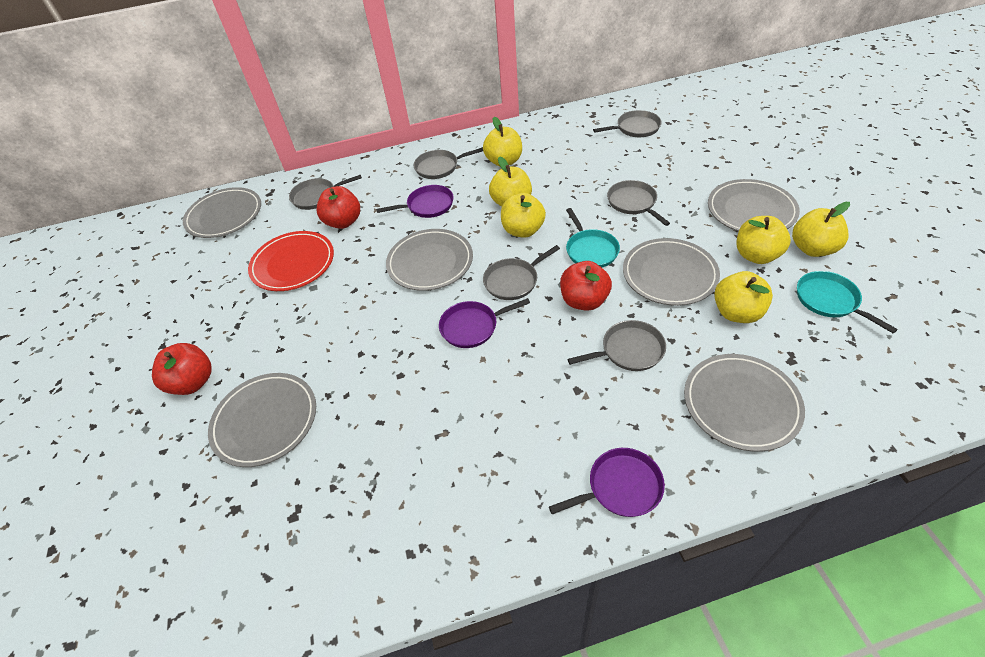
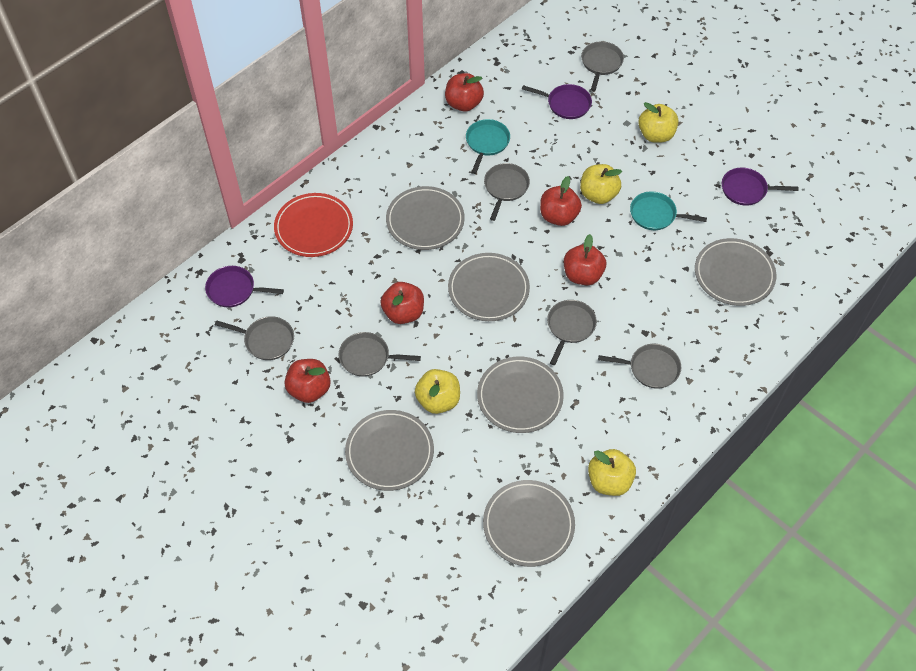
red apple: 3 -> 5
yellow apple: 6 -> 4

